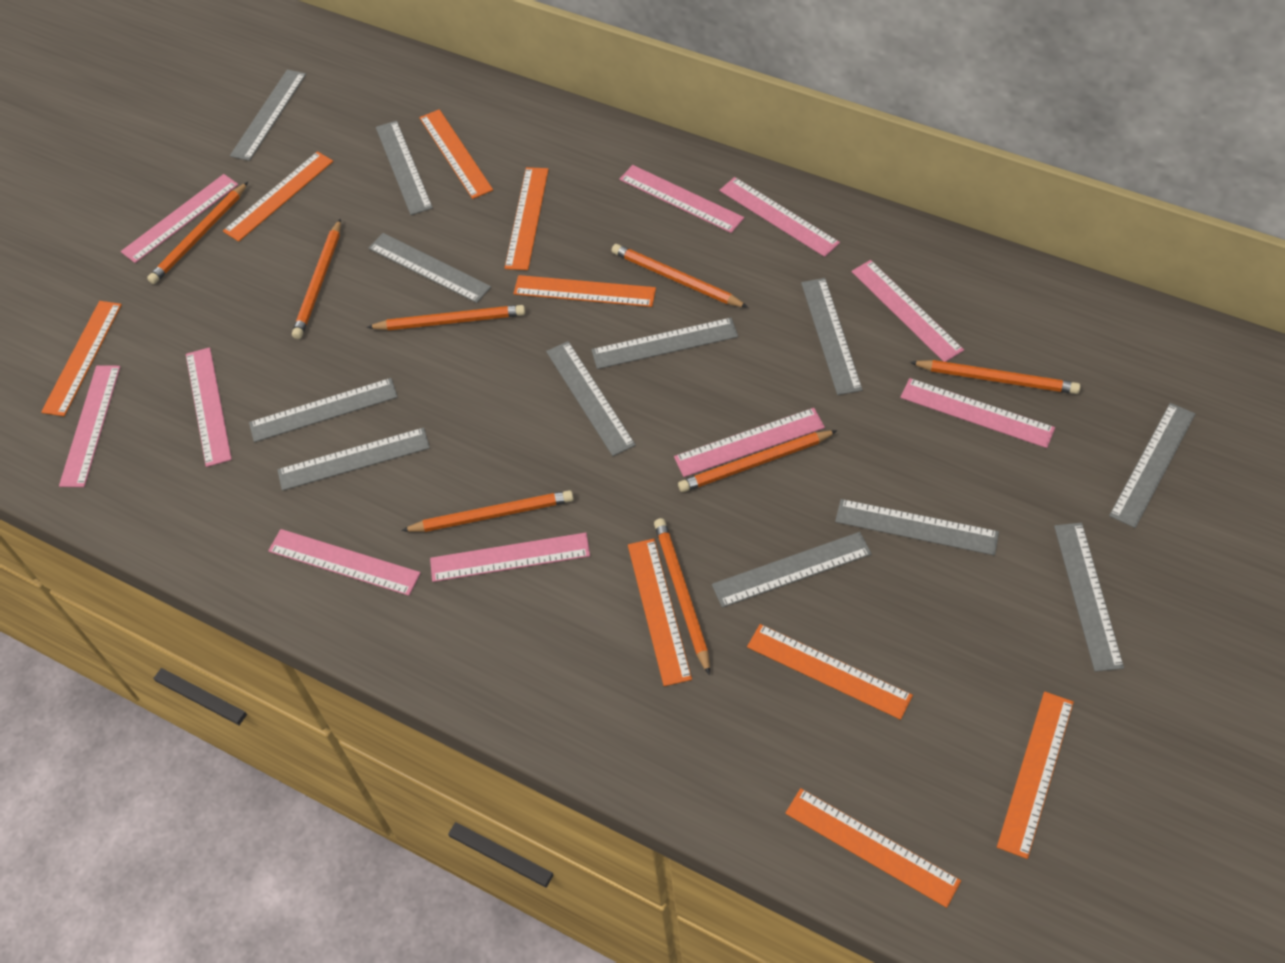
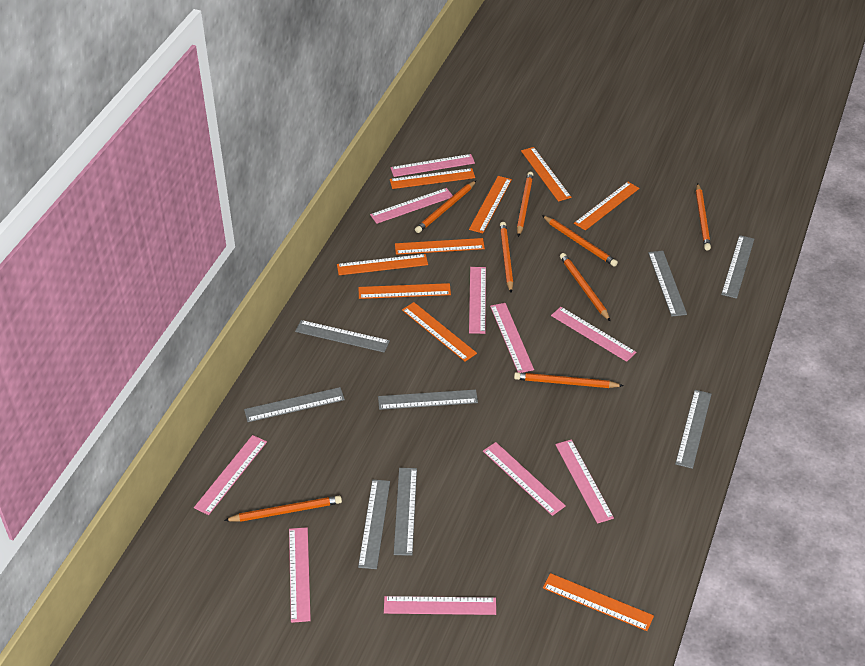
grey ruler: 12 -> 8

